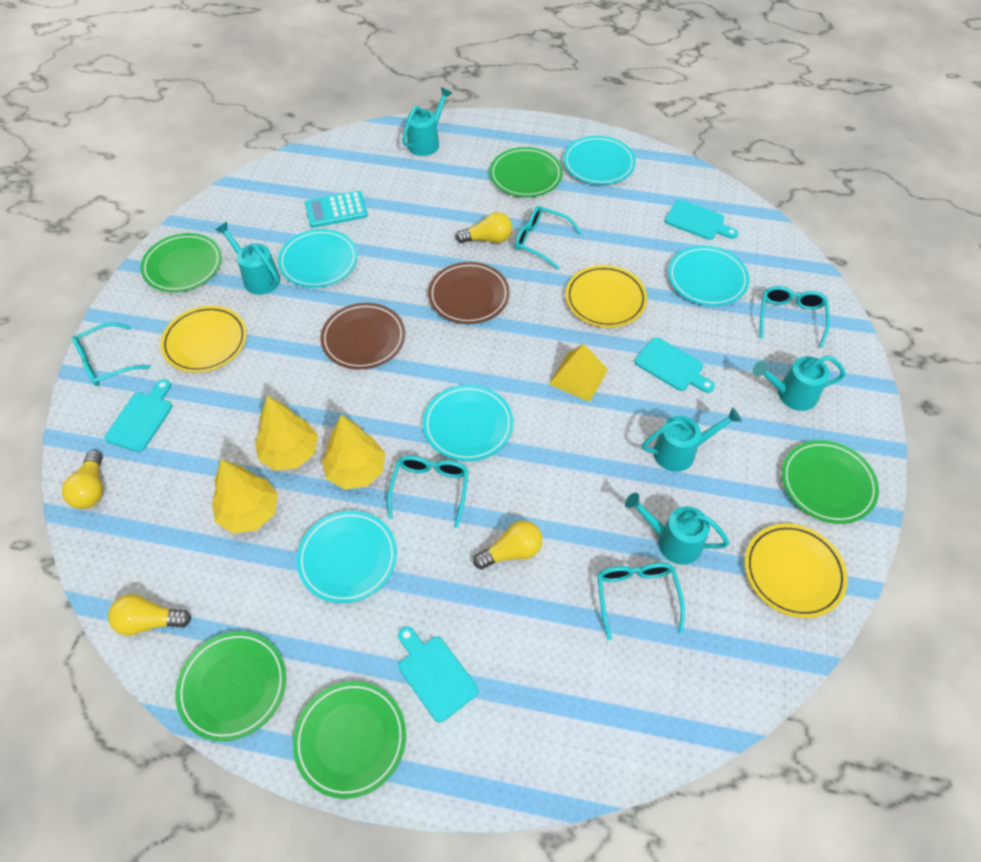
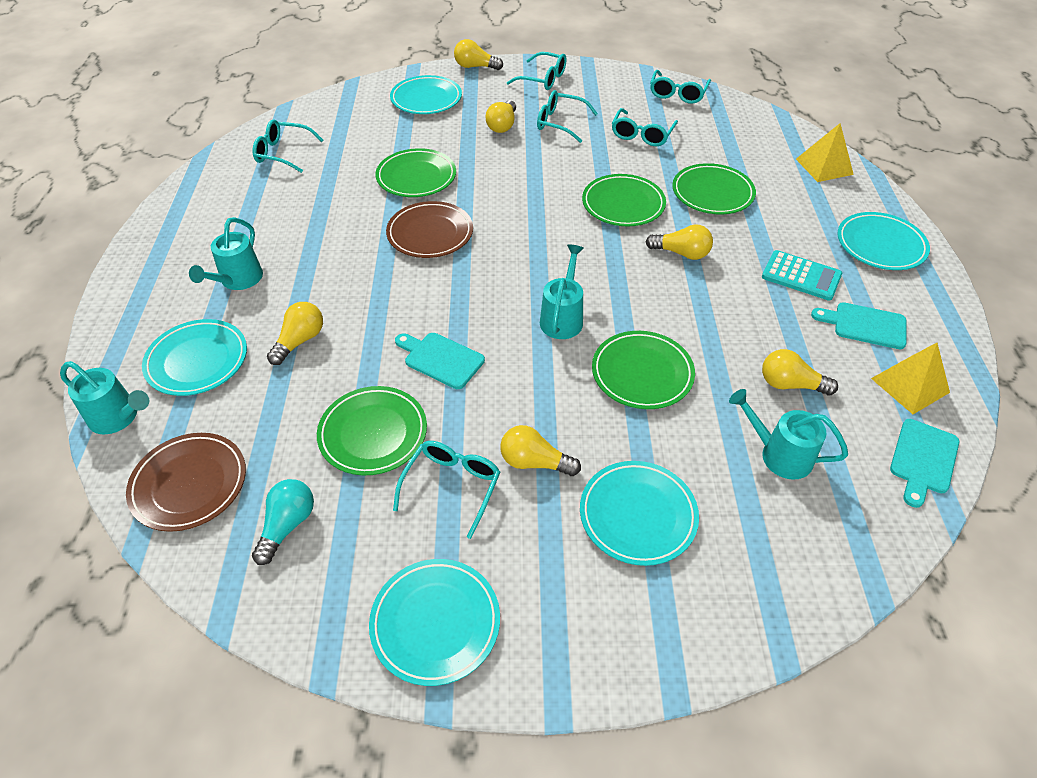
turquoise cutting board: 4 -> 3
turquoise glasses: 5 -> 6
turquoise light bulb: 0 -> 1
turquoise watering can: 5 -> 4
yellow light bulb: 4 -> 6
yellow plate: 3 -> 0
yellow pyramid: 1 -> 2
yellow tree: 3 -> 0

